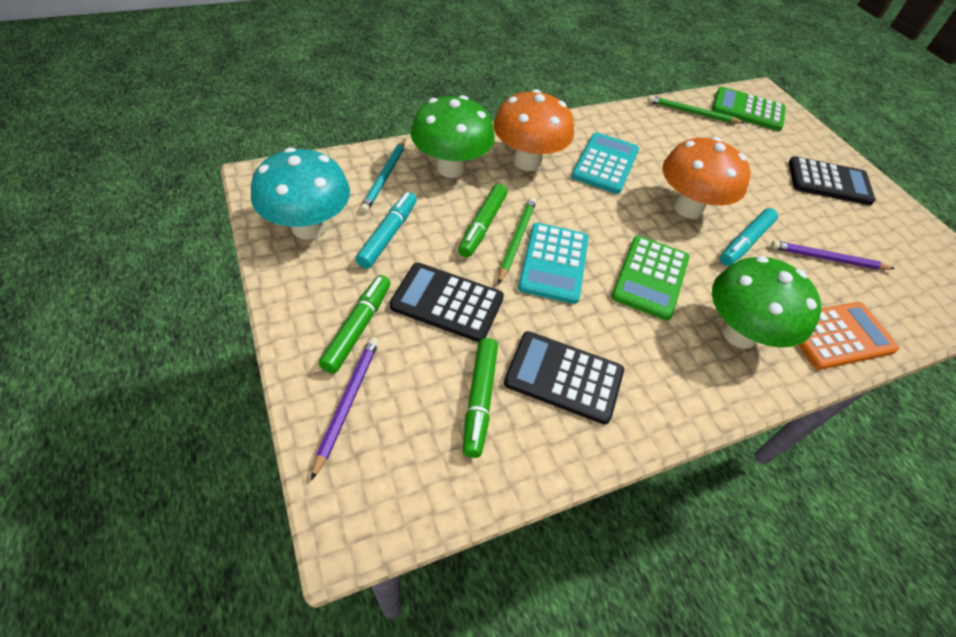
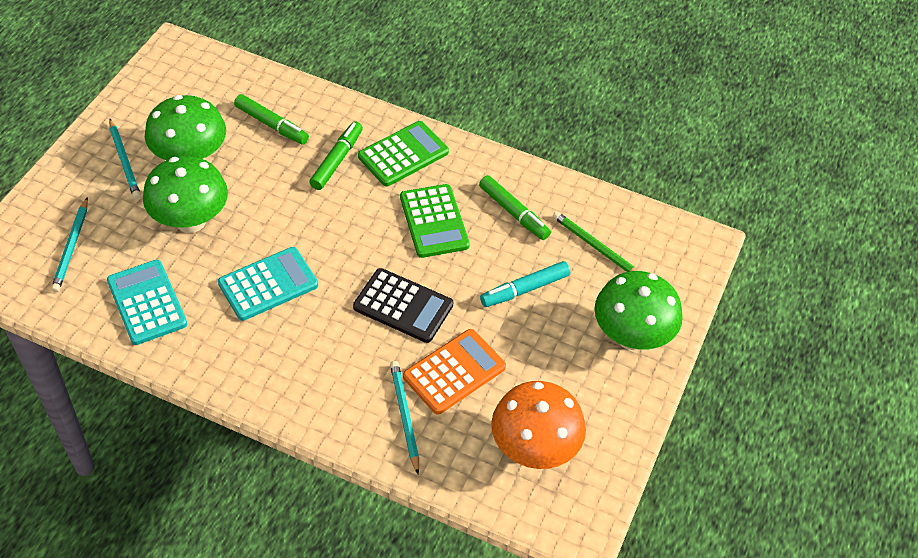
black calculator: 3 -> 1
green mushroom: 2 -> 3
green pencil: 2 -> 1
orange mushroom: 2 -> 1
purple pencil: 2 -> 0
turquoise marker: 2 -> 1
turquoise mushroom: 1 -> 0
turquoise pencil: 1 -> 3

